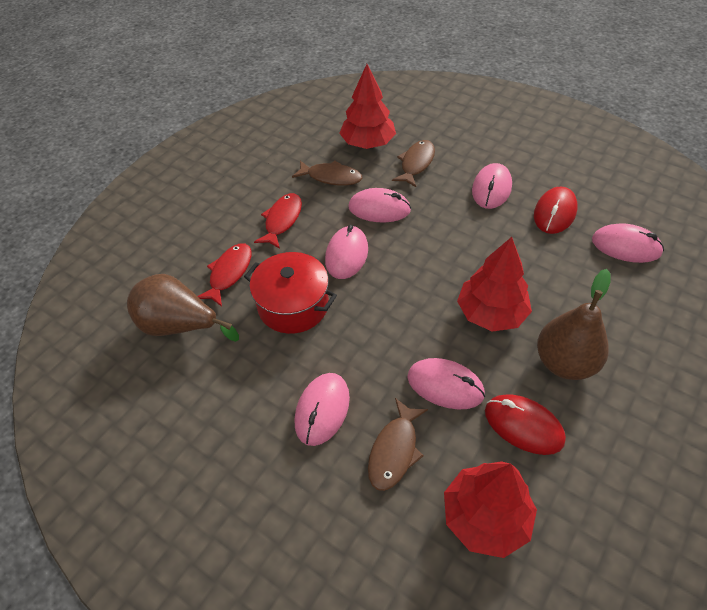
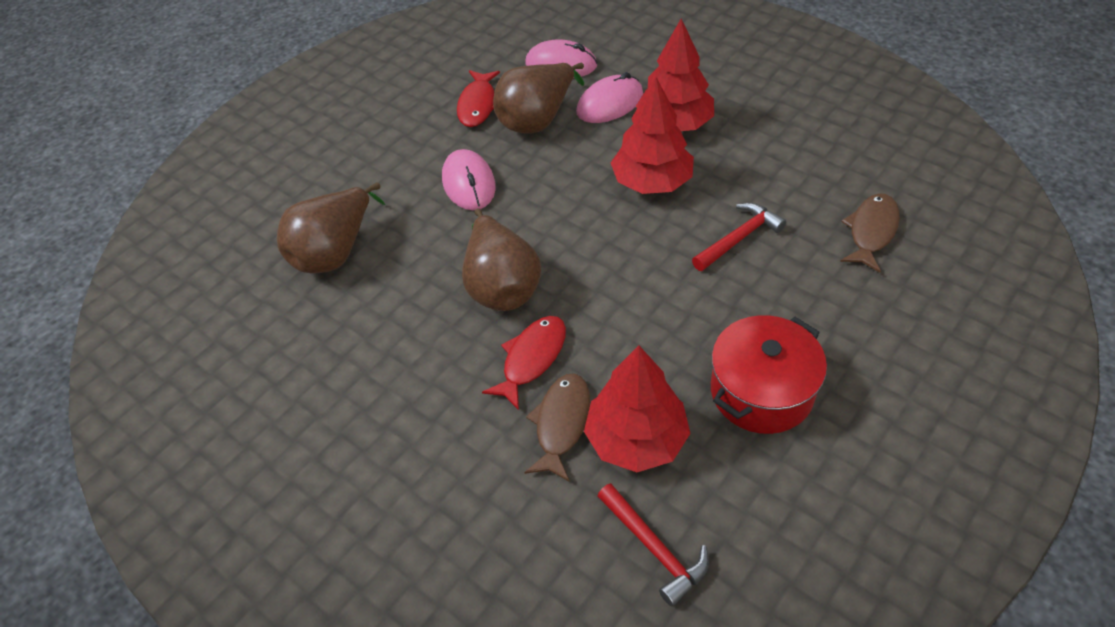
brown fish: 3 -> 2
brown pear: 2 -> 3
pink mouse: 6 -> 3
red hammer: 0 -> 2
red mouse: 2 -> 0

